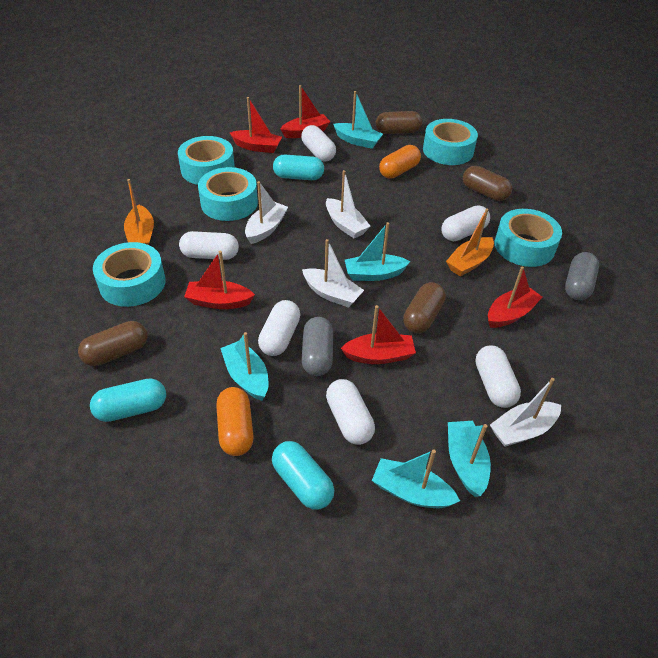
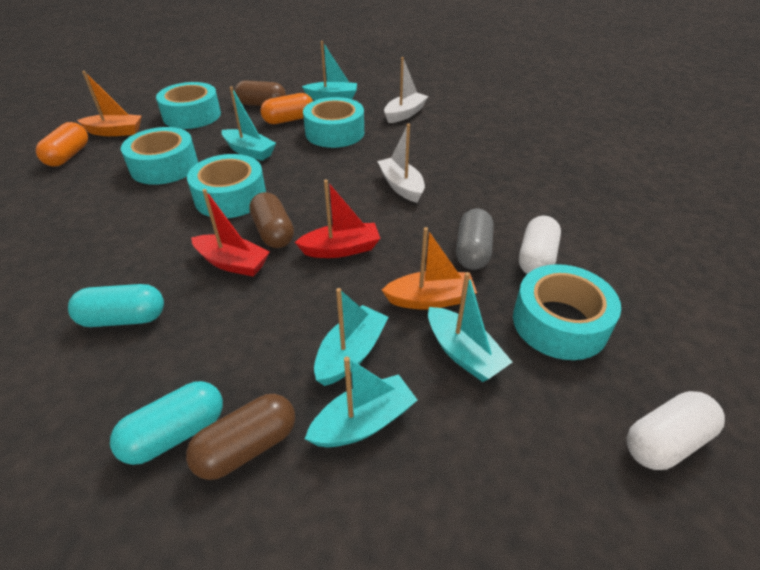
brown capsule: 4 -> 3
grey capsule: 2 -> 1
red boat: 5 -> 2
turquoise capsule: 3 -> 2
white boat: 4 -> 2
white capsule: 6 -> 2

